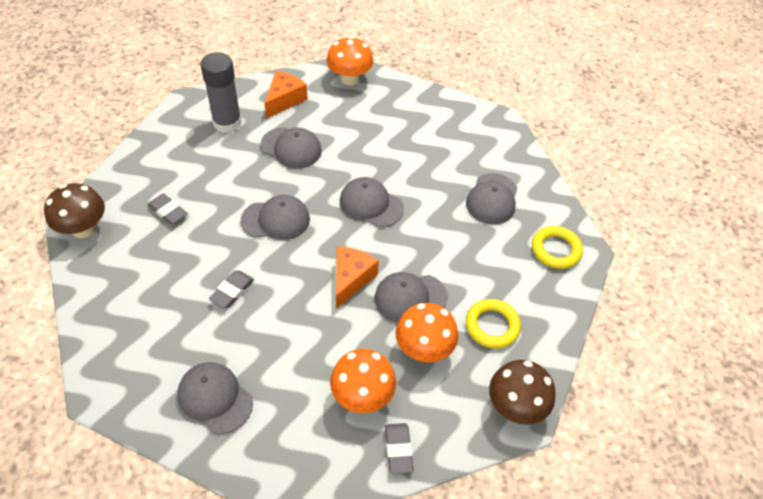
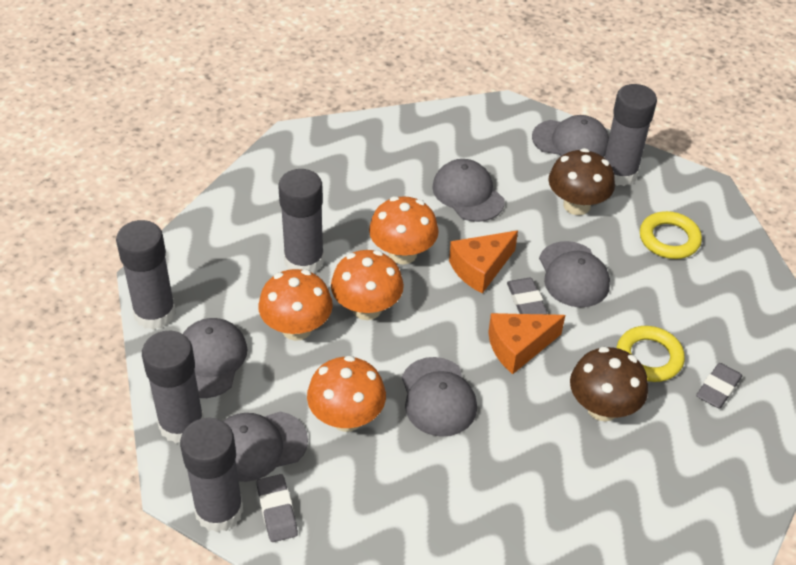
grey glue stick: 1 -> 5
orange mushroom: 3 -> 4

